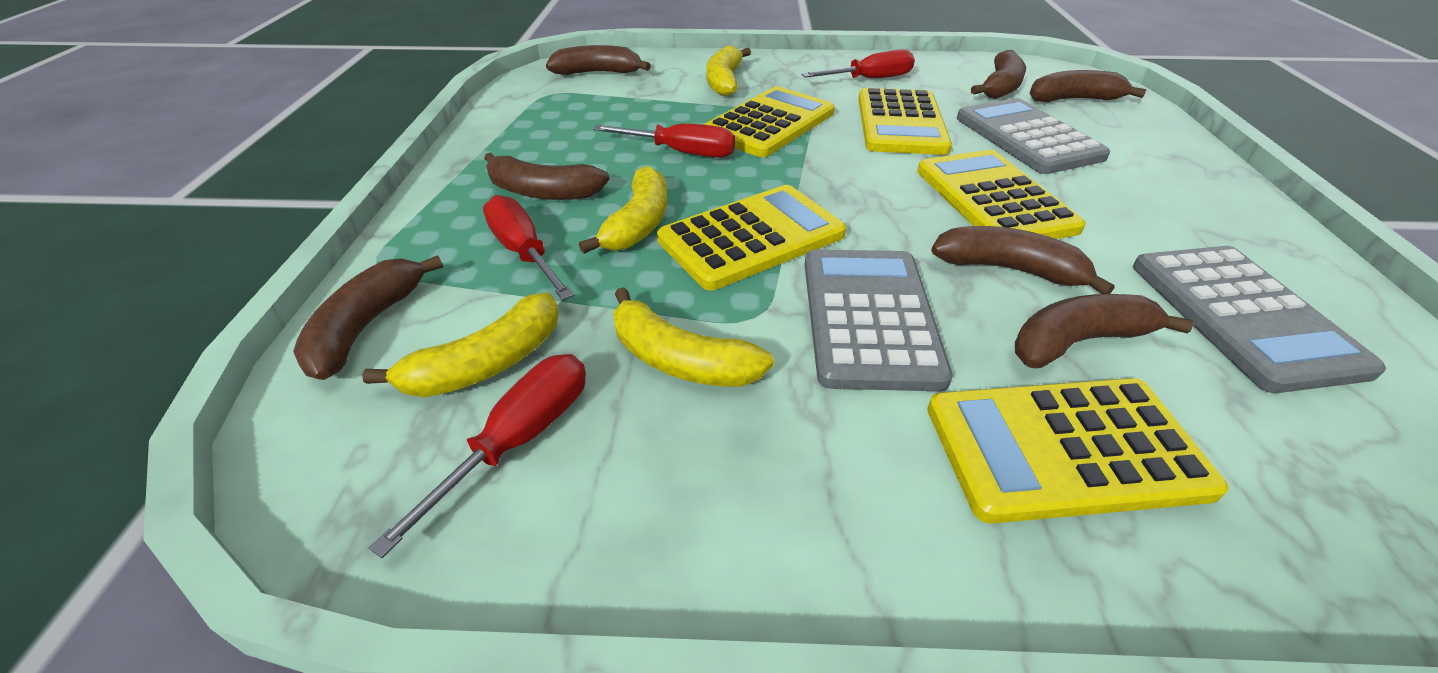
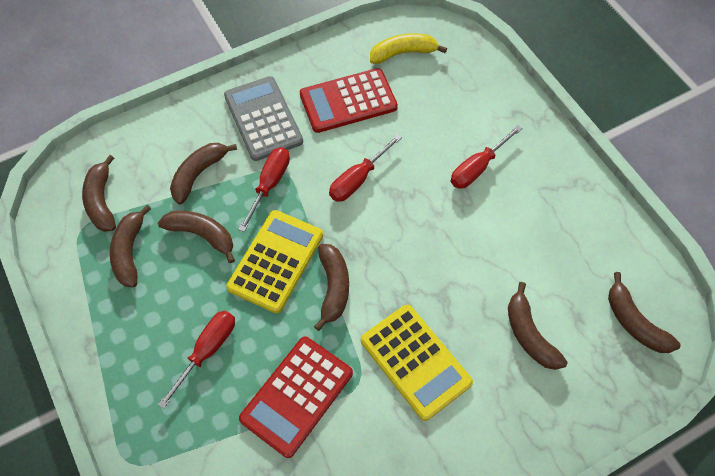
grey calculator: 3 -> 1
red calculator: 0 -> 2
yellow banana: 4 -> 1
yellow calculator: 5 -> 2

